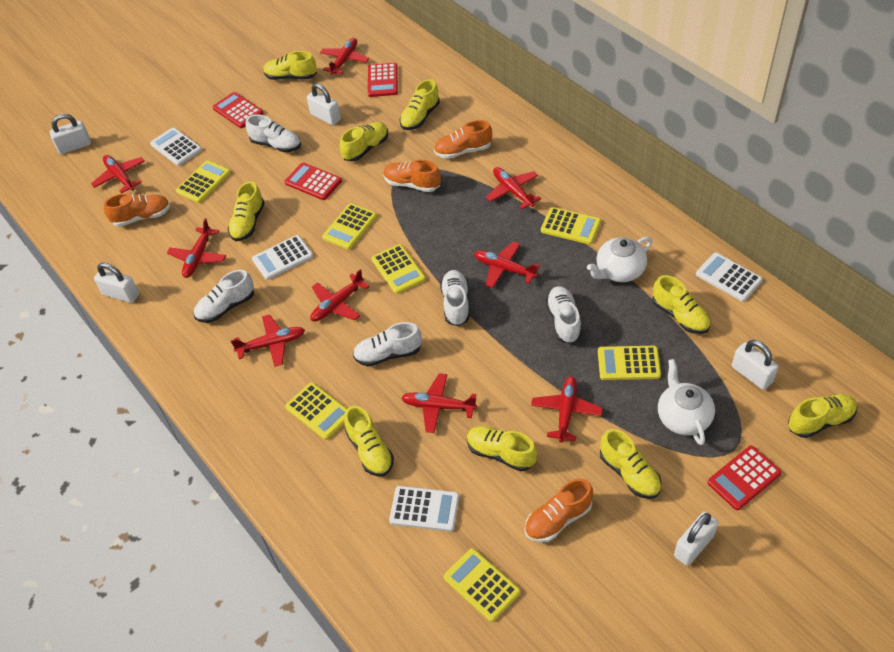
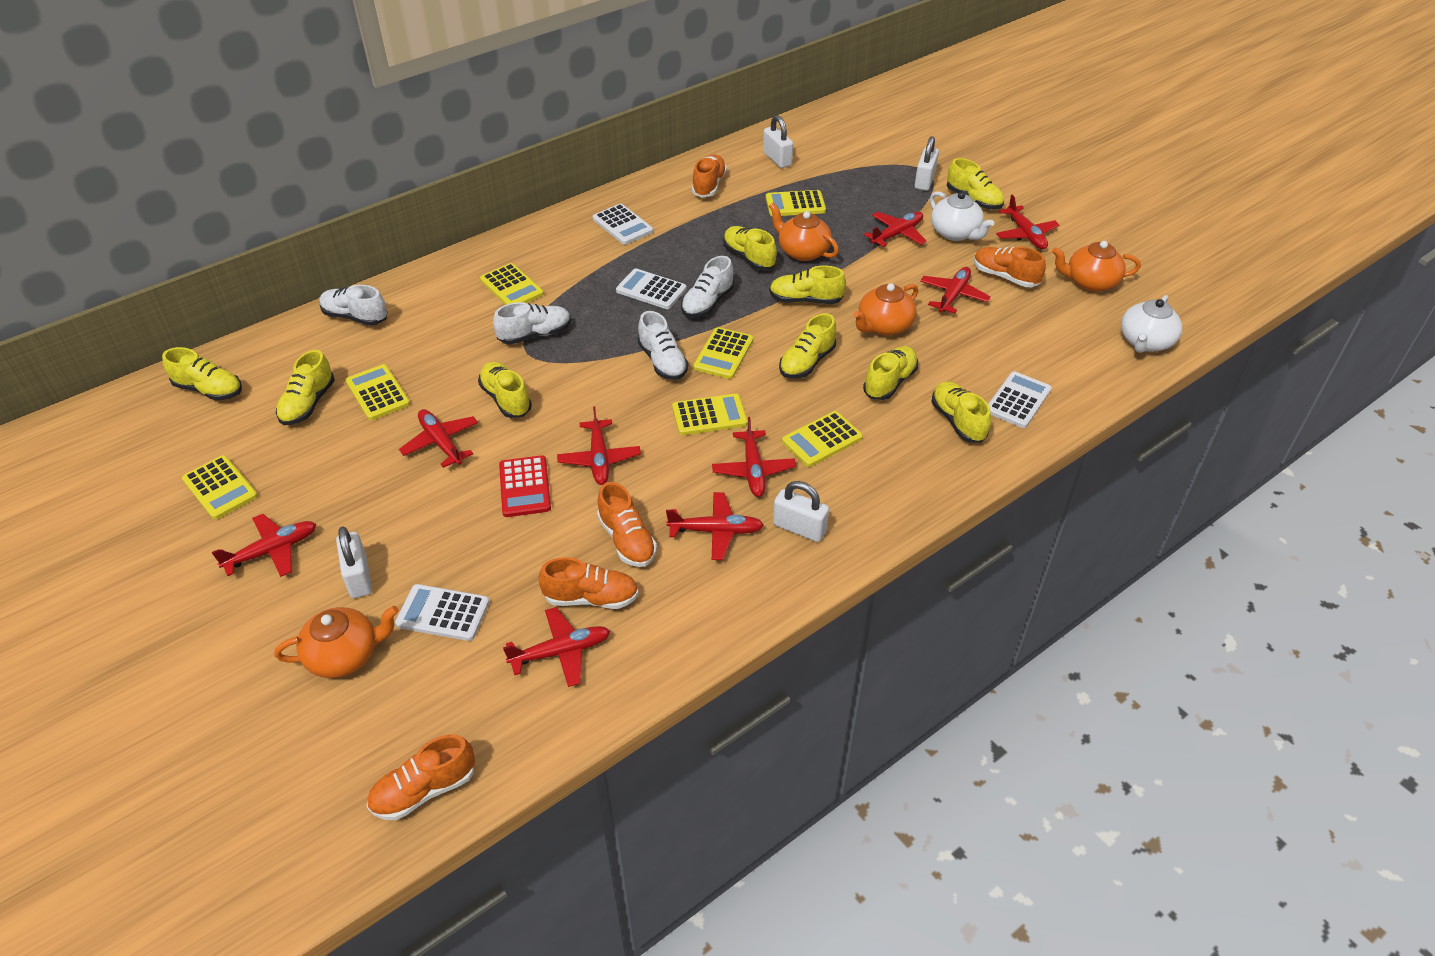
orange shoe: 4 -> 5
orange teapot: 0 -> 4
red calculator: 4 -> 1
white padlock: 5 -> 4
white shoe: 5 -> 4

